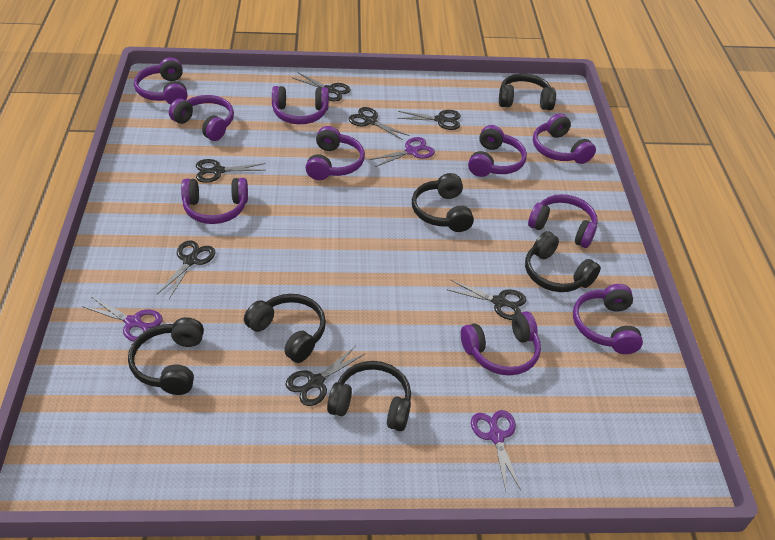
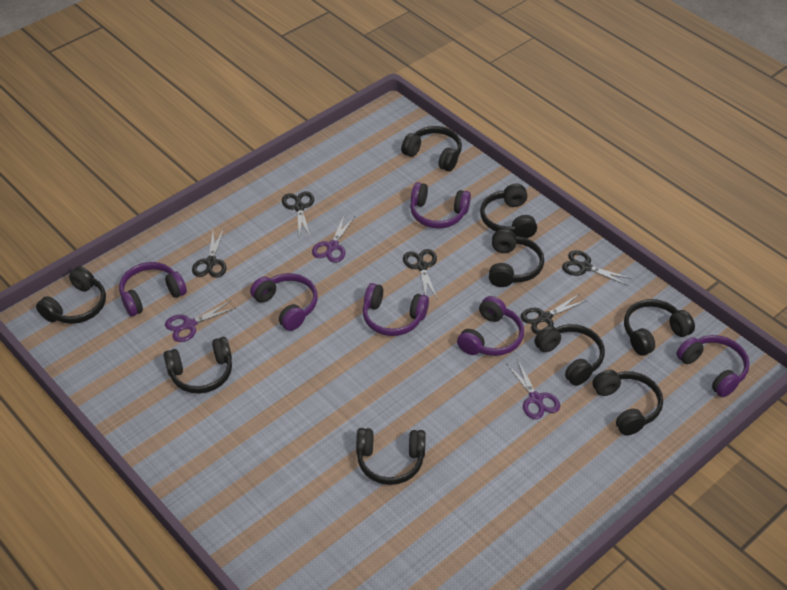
black headphones: 6 -> 9
black scissors: 7 -> 5
purple headphones: 10 -> 6

